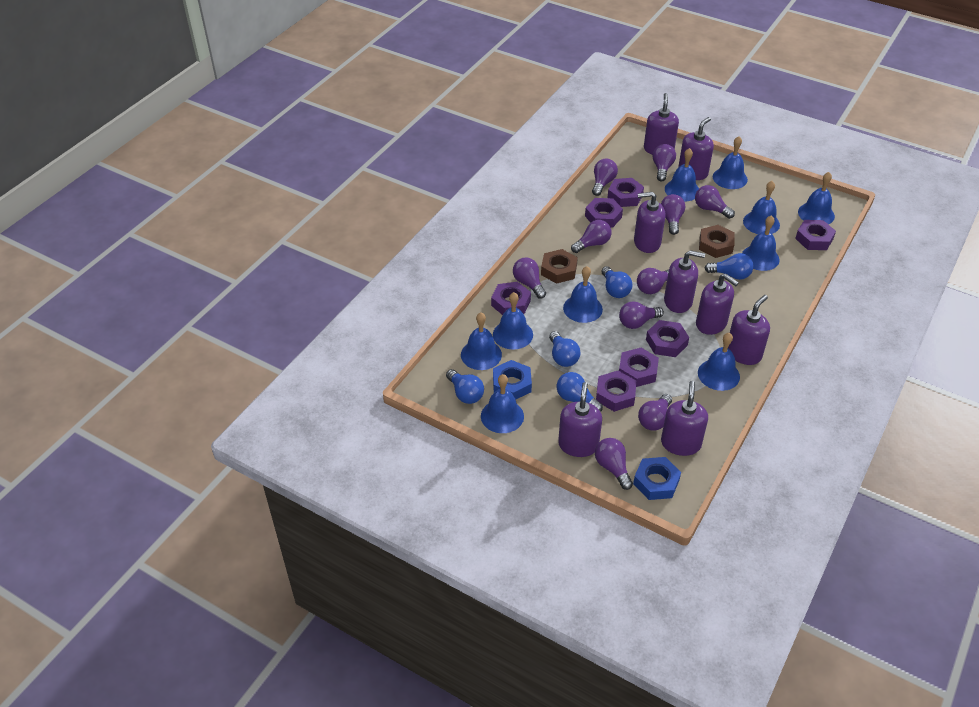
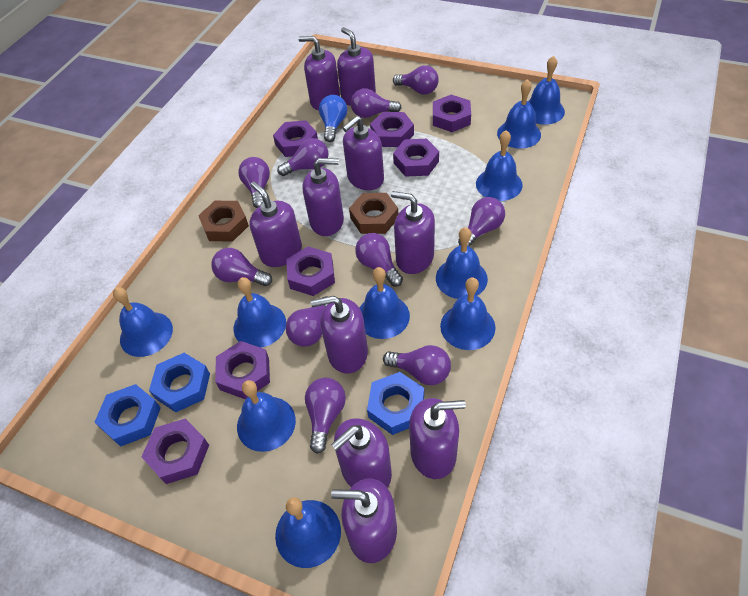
blue light bulb: 5 -> 1
blue nut: 2 -> 3
purple soap dispenser: 8 -> 10

